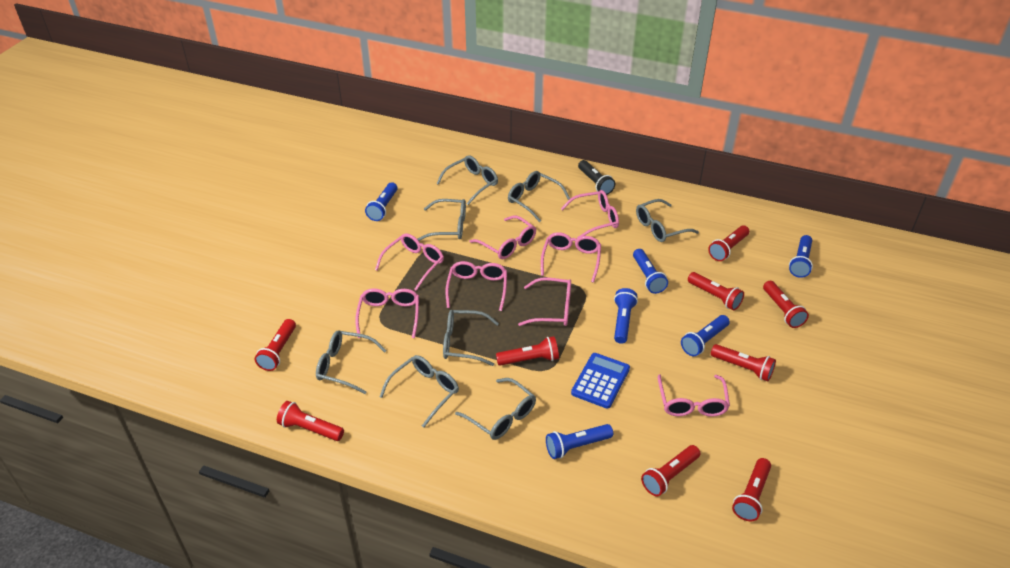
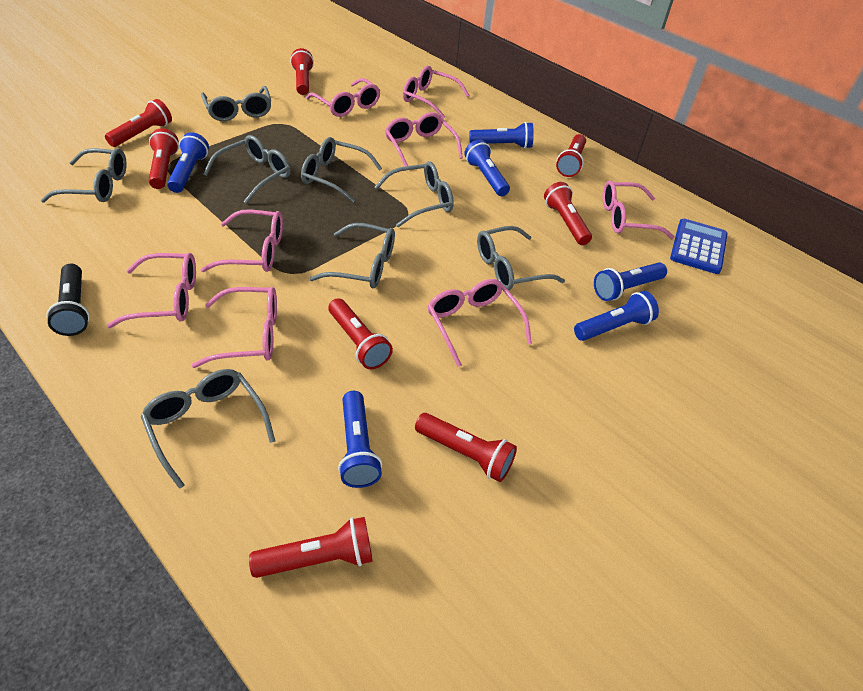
red flashlight: 9 -> 8

